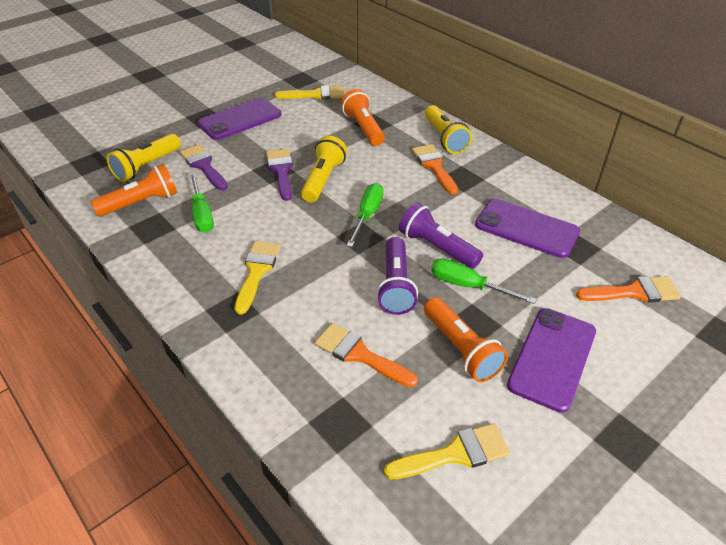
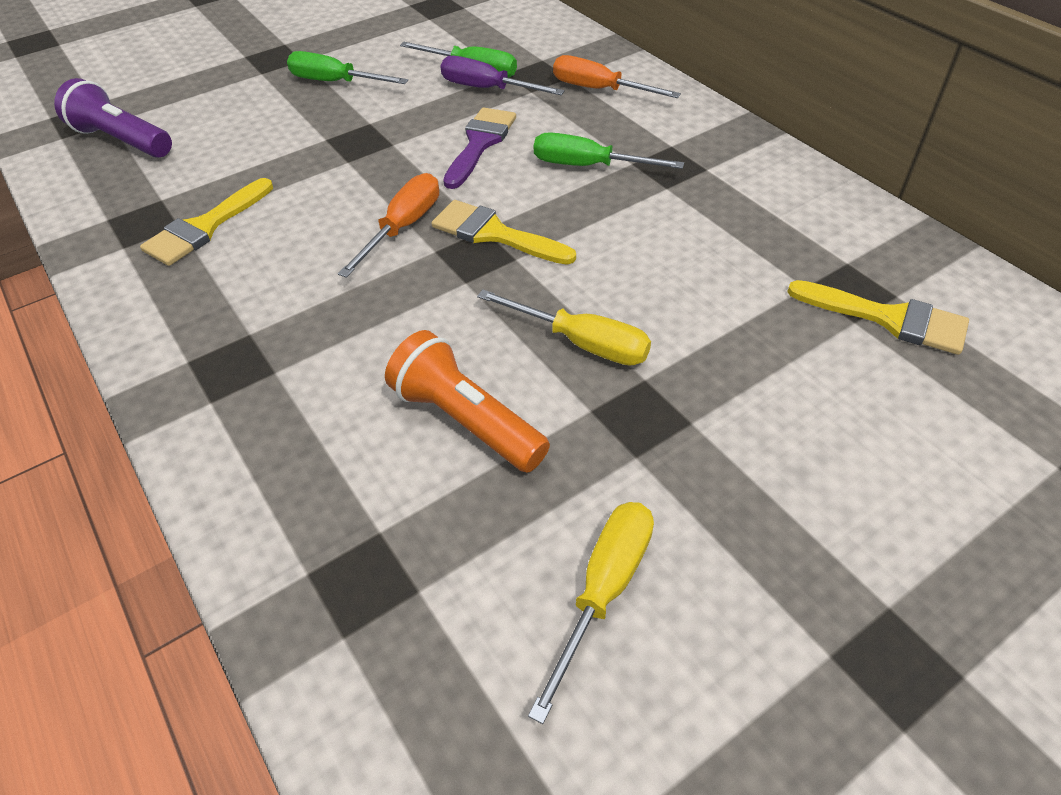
orange brush: 3 -> 0
orange flashlight: 3 -> 1
orange screwdriver: 0 -> 2
purple brush: 2 -> 1
purple flashlight: 2 -> 1
purple phone: 3 -> 0
purple screwdriver: 0 -> 1
yellow flashlight: 3 -> 0
yellow screwdriver: 0 -> 2

